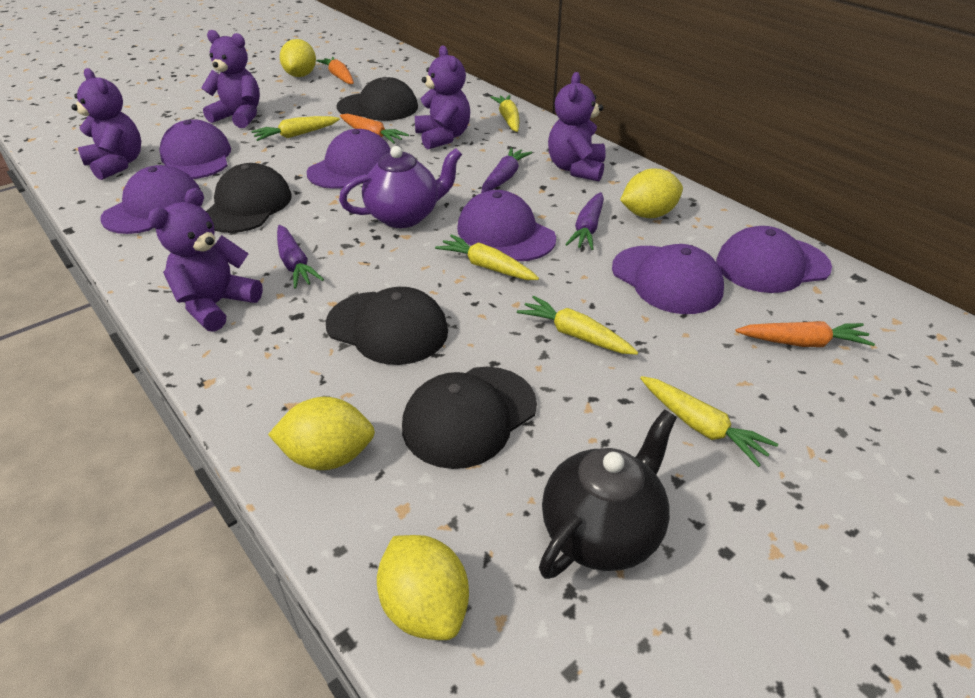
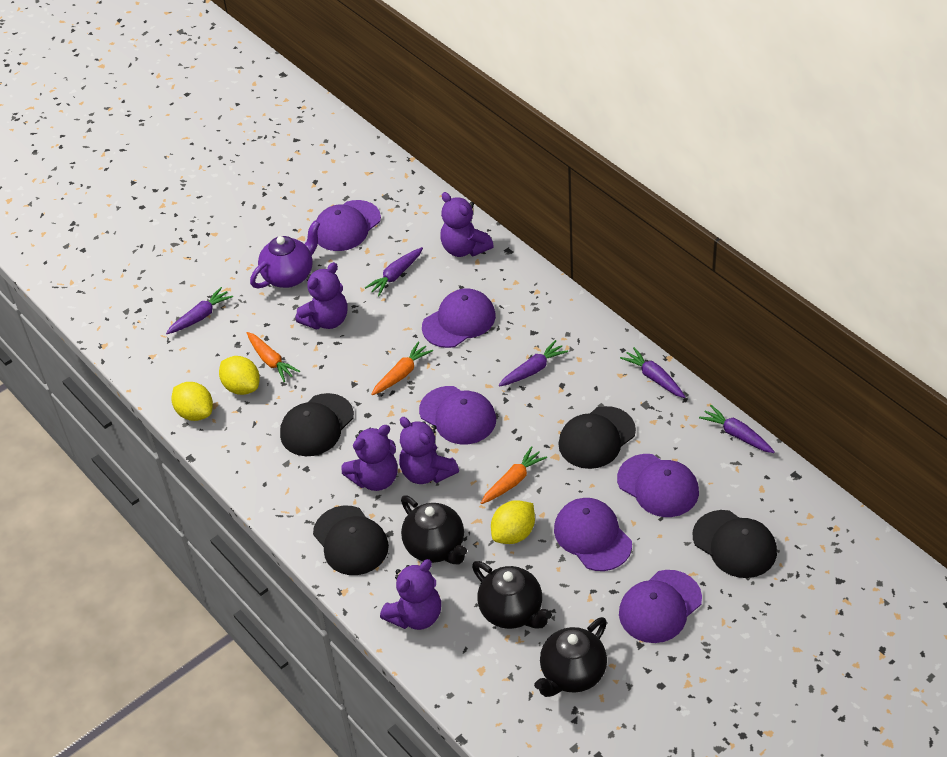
black teapot: 1 -> 3
purple carrot: 3 -> 5
yellow carrot: 5 -> 0
yellow lemon: 4 -> 3

